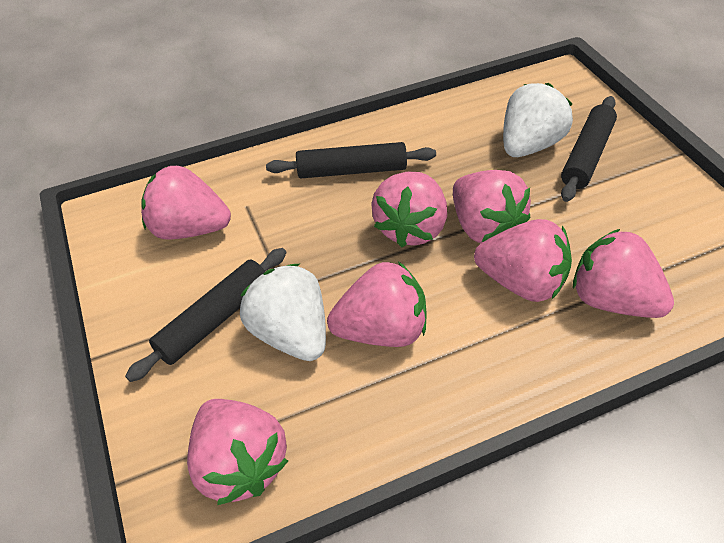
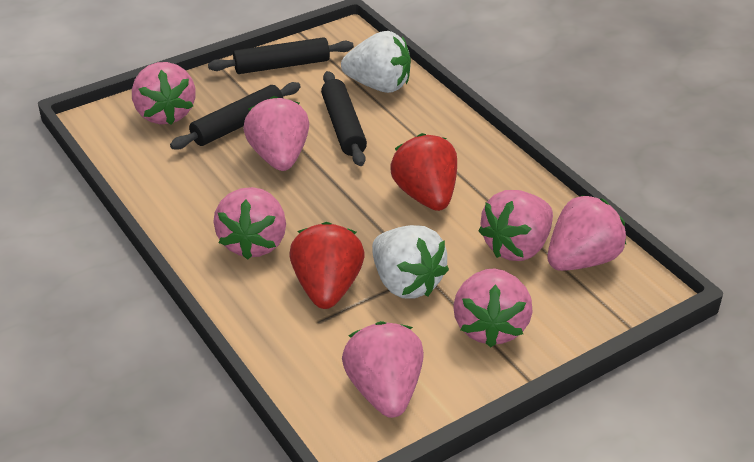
red strawberry: 0 -> 2

